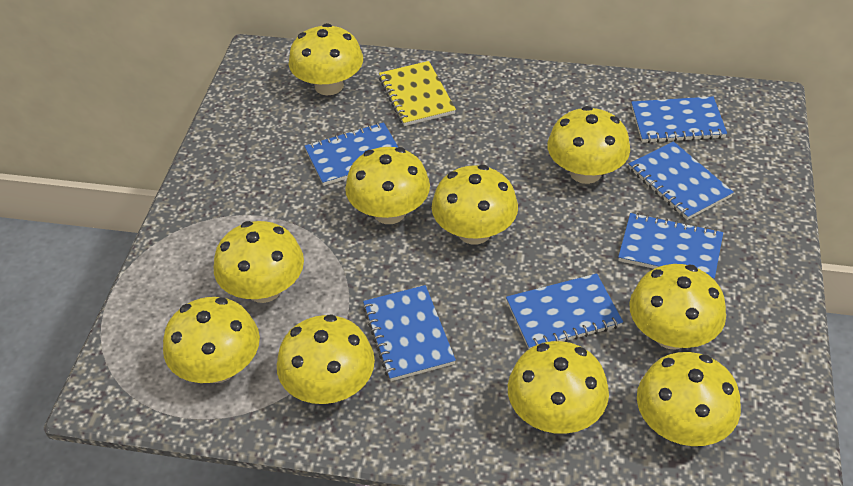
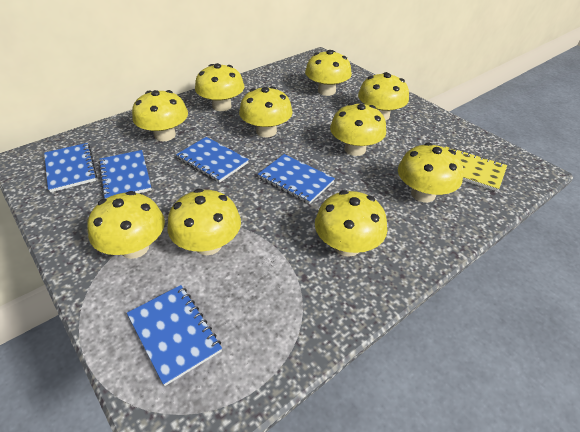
blue notebook: 6 -> 5

